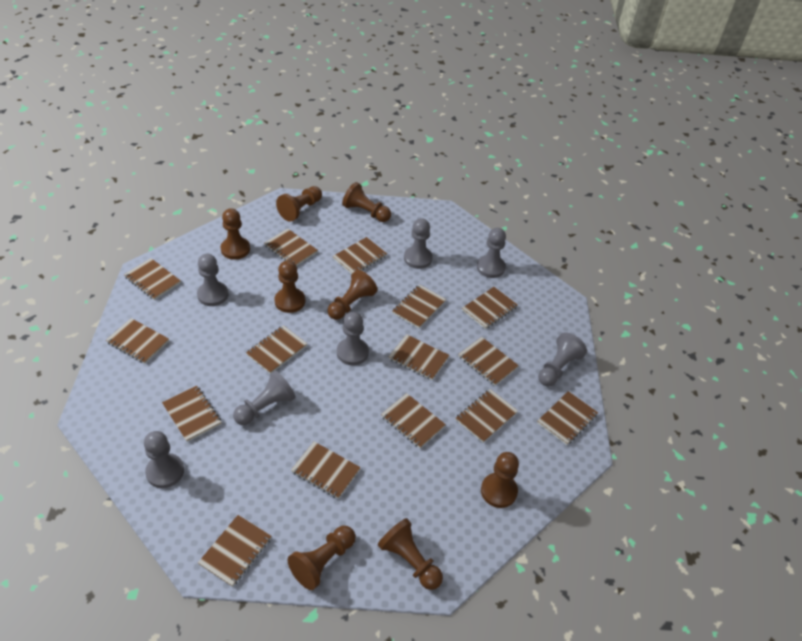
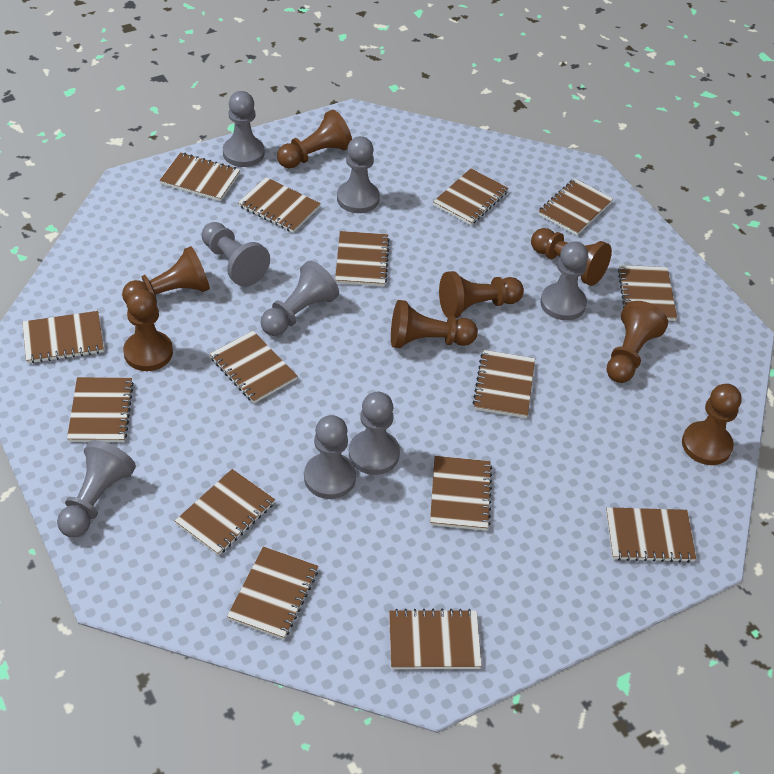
grey pawn: 7 -> 8

